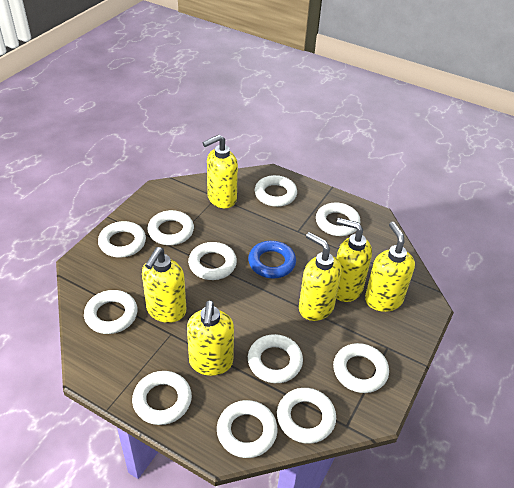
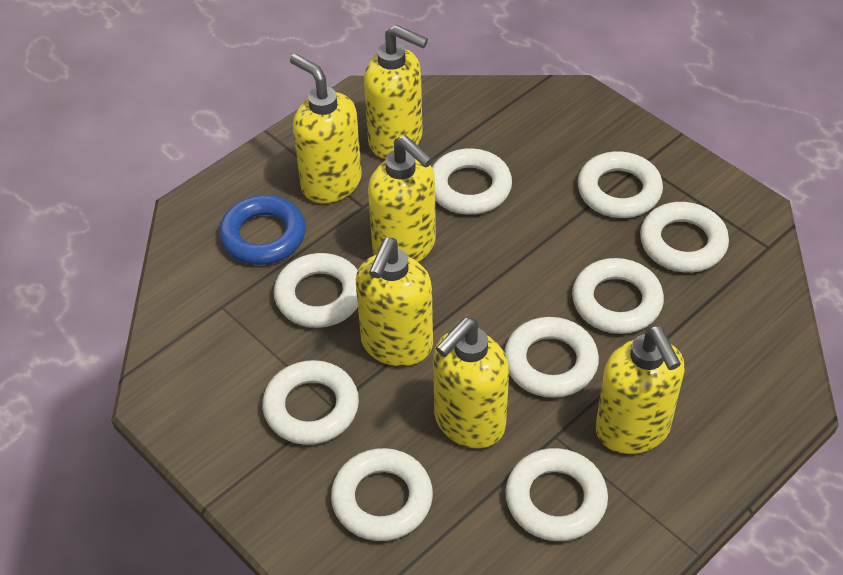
white ring: 11 -> 9

